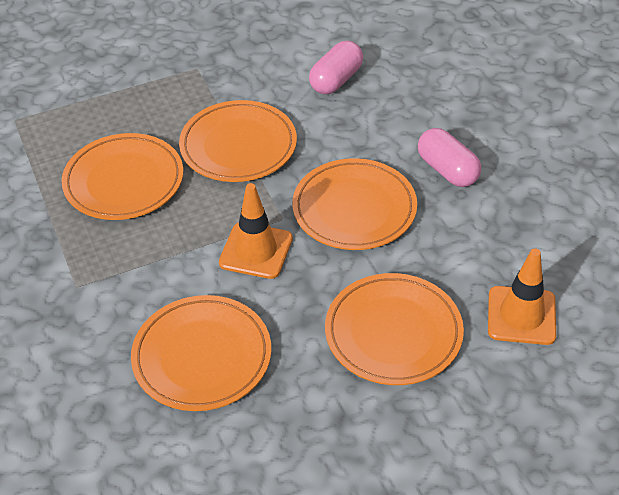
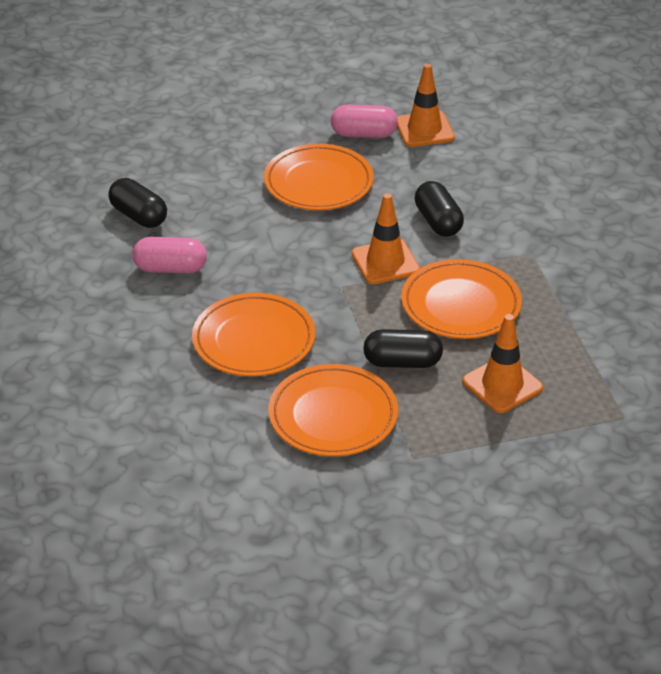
black capsule: 0 -> 3
orange plate: 5 -> 4
orange traffic cone: 2 -> 3

